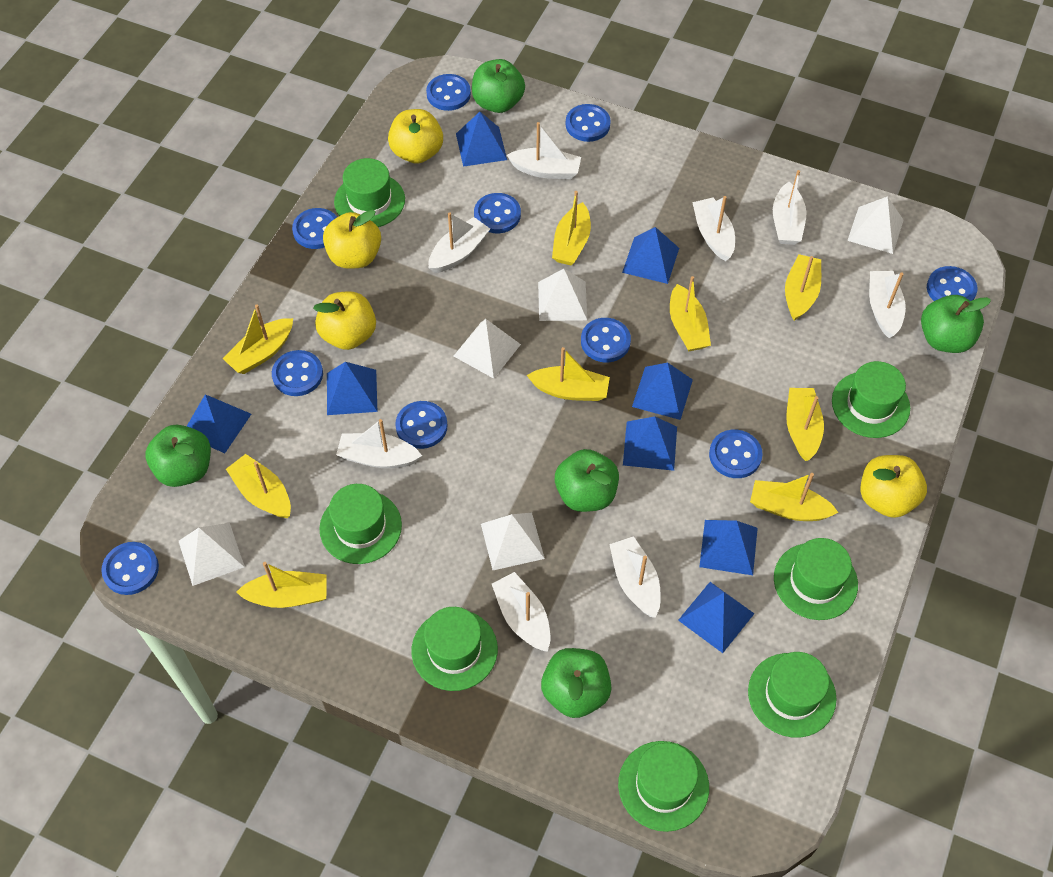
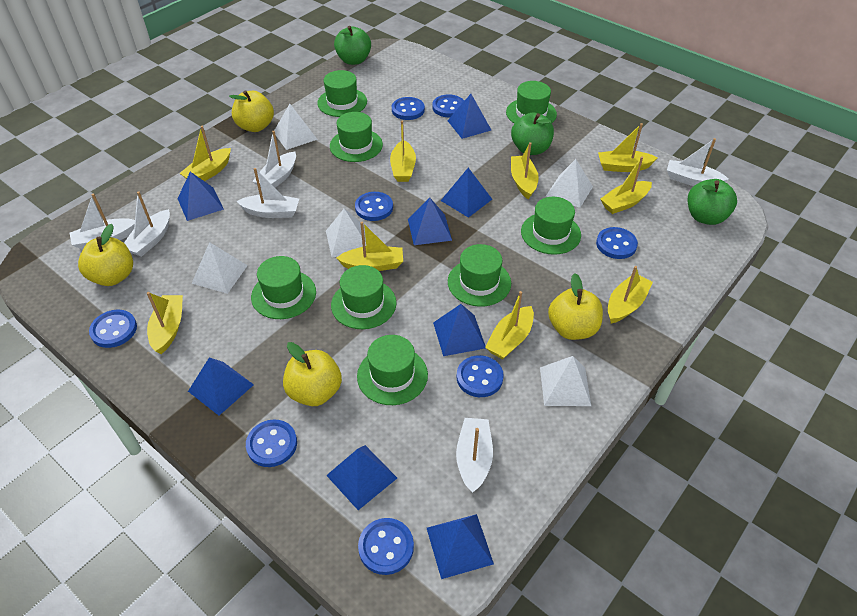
blue button: 10 -> 8
green apple: 5 -> 3
green hat: 7 -> 8
white boat: 8 -> 6

